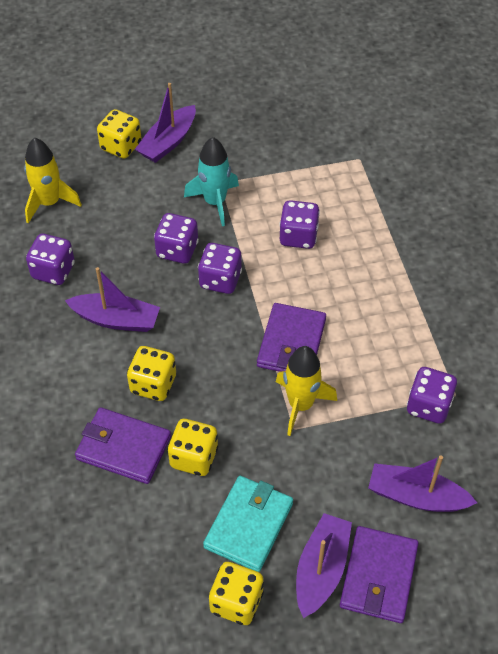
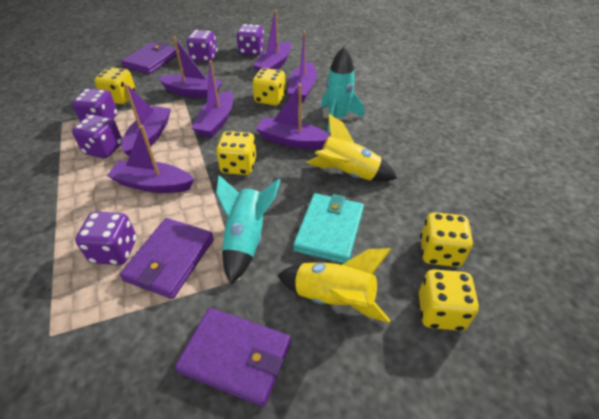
purple boat: 4 -> 7
turquoise rocket: 1 -> 2
yellow dice: 4 -> 5

